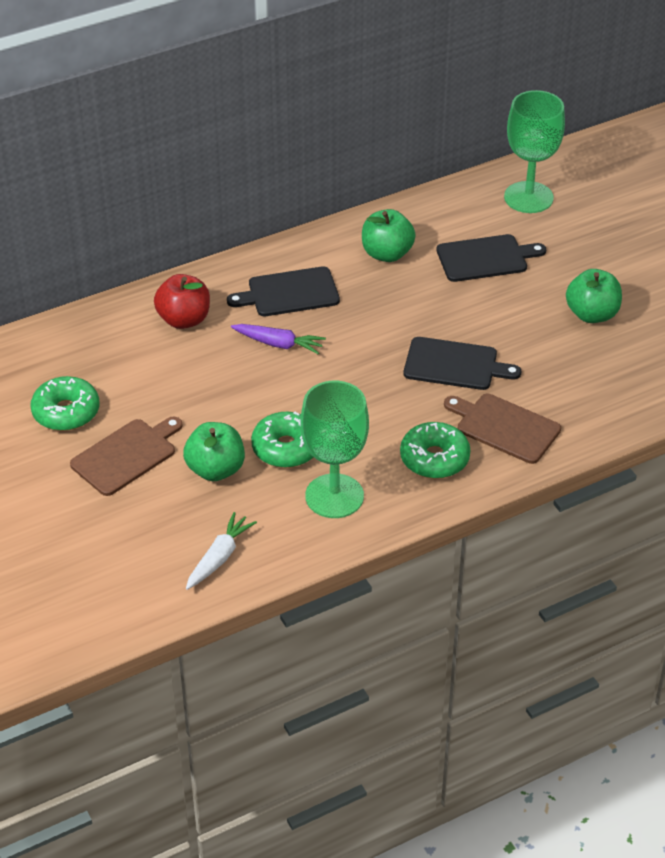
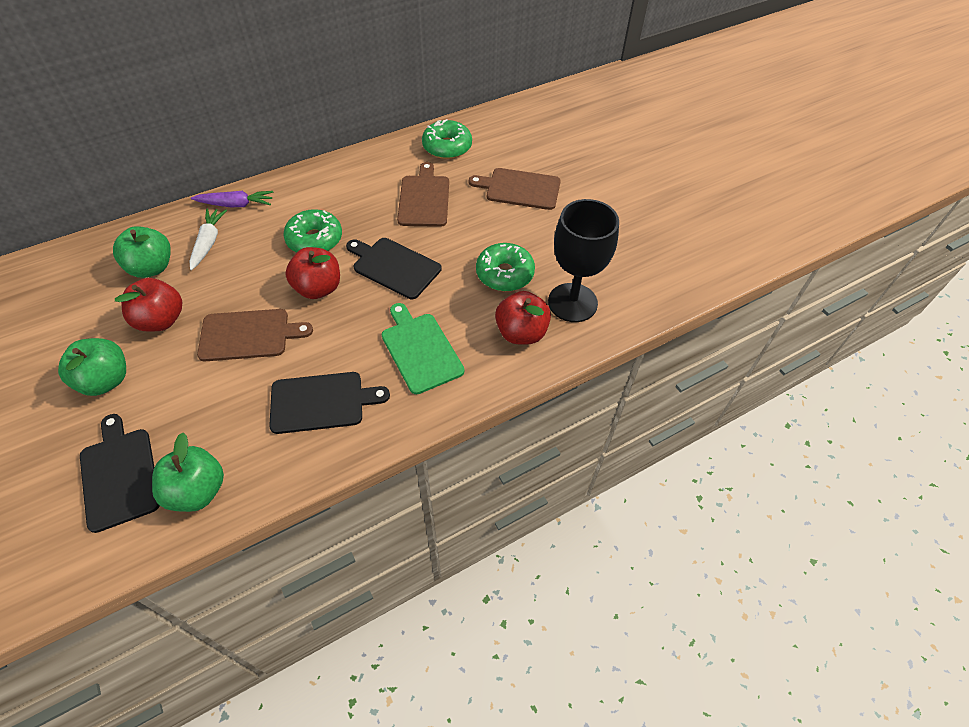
black goblet: 0 -> 1
brown cutting board: 2 -> 3
green cutting board: 0 -> 1
green goblet: 2 -> 0
red apple: 1 -> 3

